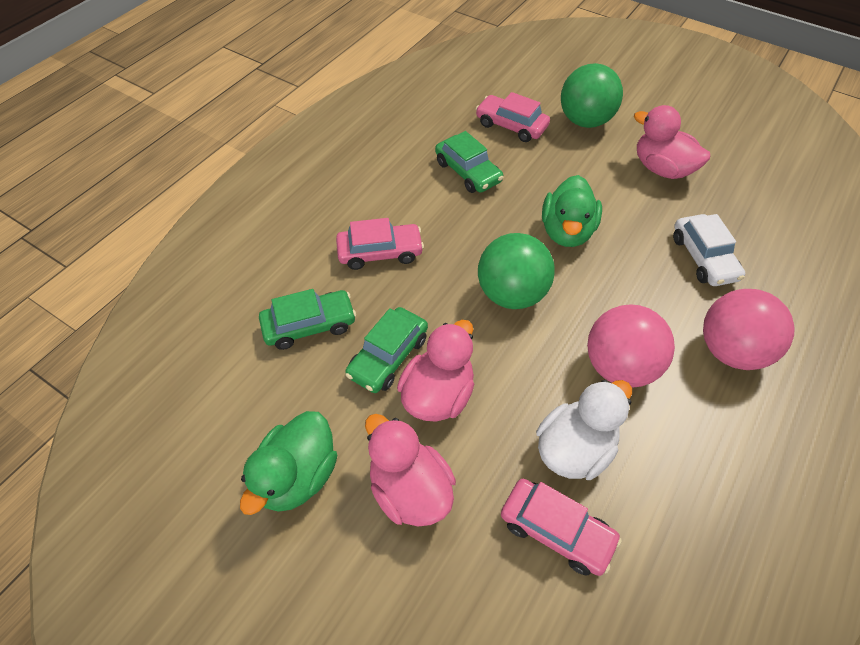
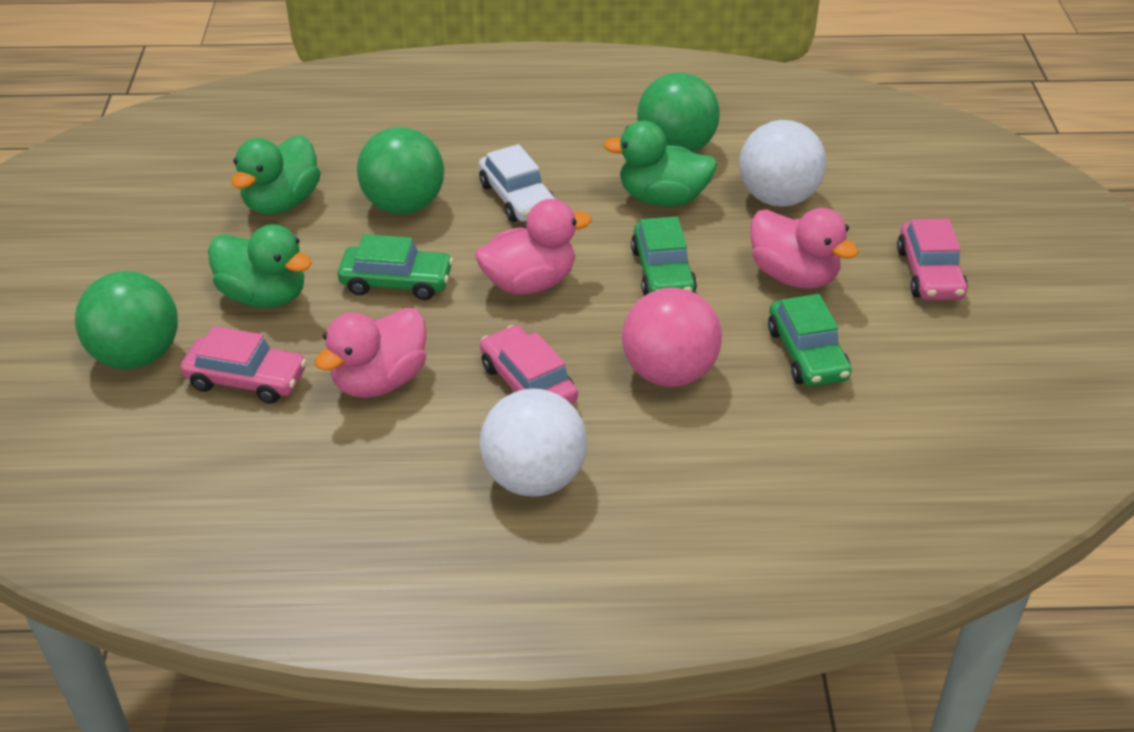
green ball: 2 -> 3
green duck: 2 -> 3
pink ball: 2 -> 1
white ball: 0 -> 2
white duck: 1 -> 0

